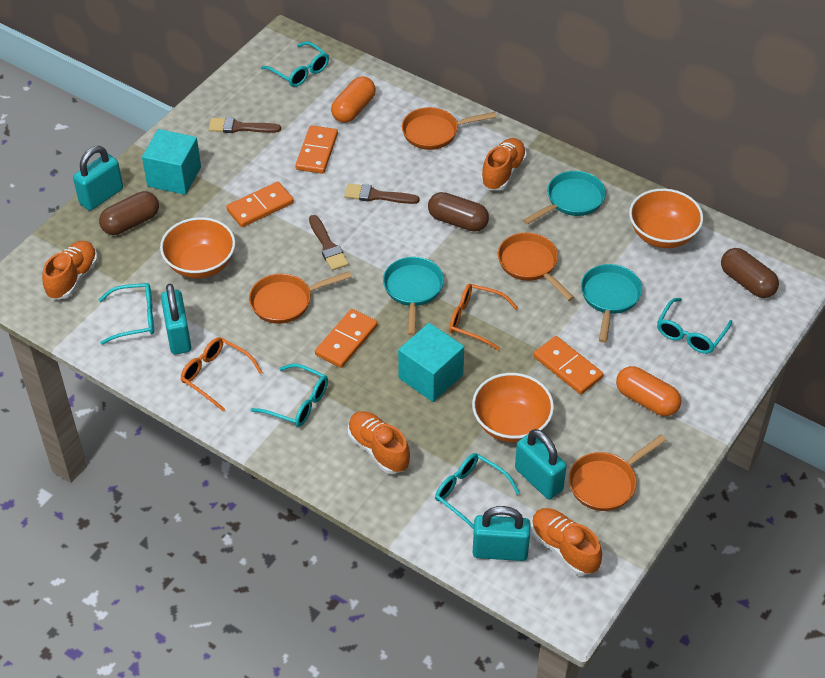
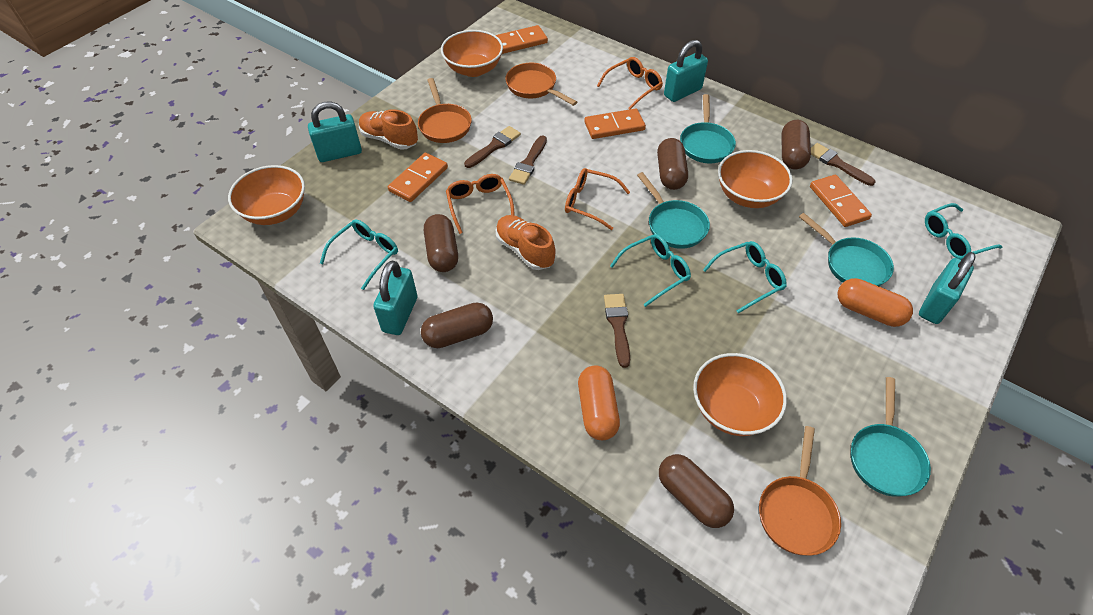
brown brush: 3 -> 4
brown capsule: 3 -> 5
orange bowl: 3 -> 4
orange glasses: 2 -> 3
orange pan: 4 -> 3
orange shoe: 4 -> 2
turquoise cube: 2 -> 0
turquoise glasses: 5 -> 4
turquoise pan: 3 -> 4

